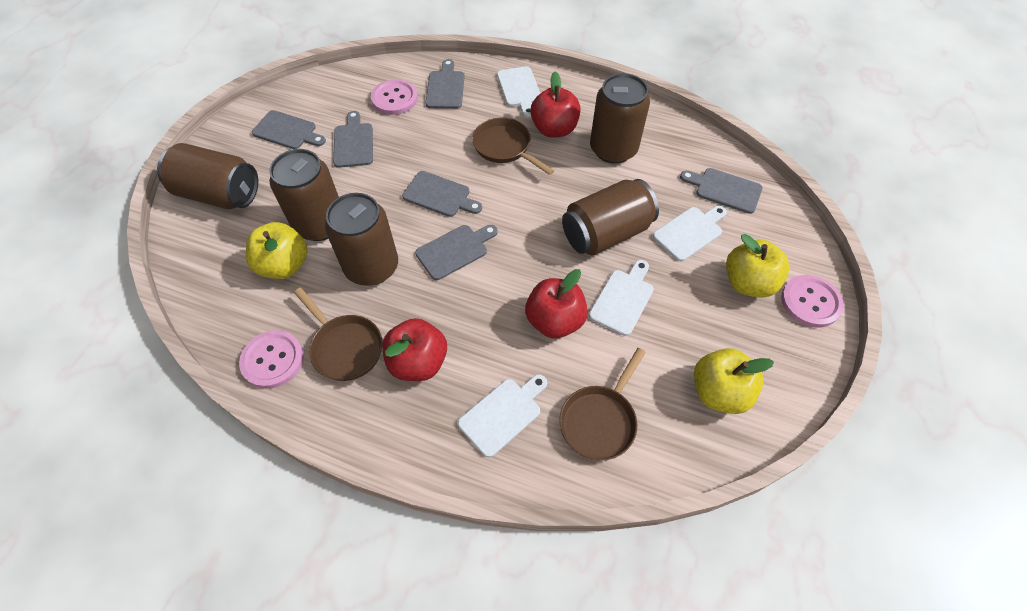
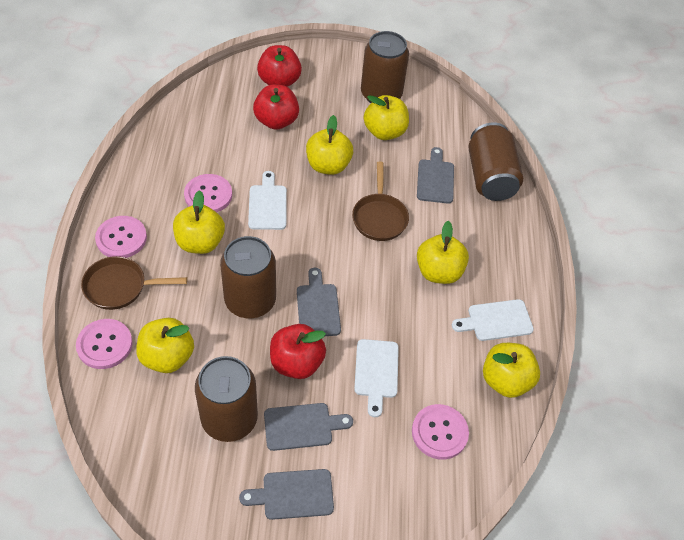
brown can: 5 -> 4
brown pan: 3 -> 2
grey cutting board: 6 -> 4
pink button: 3 -> 4
white cutting board: 4 -> 3
yellow apple: 3 -> 6

